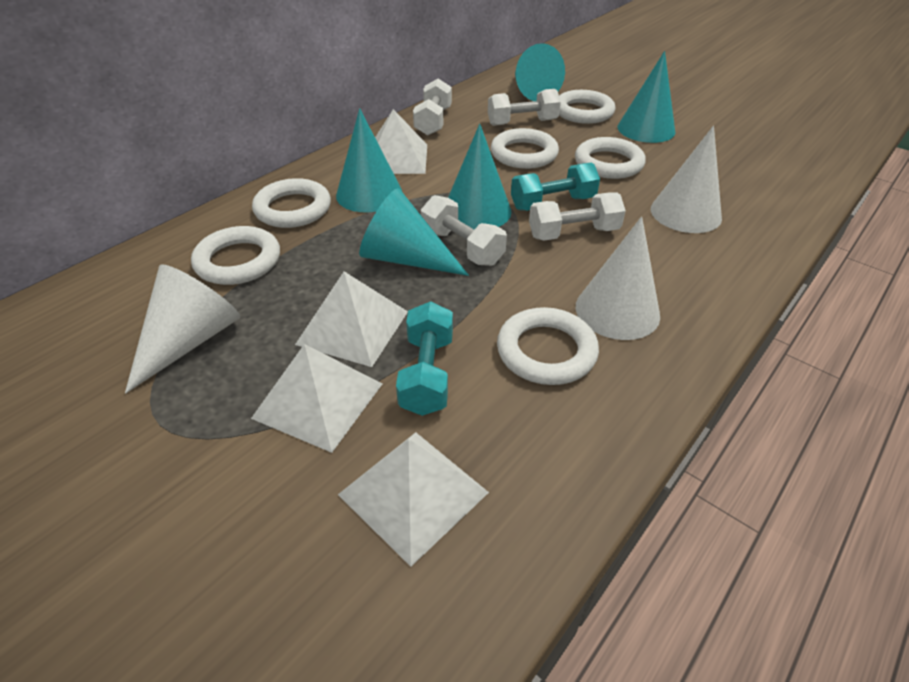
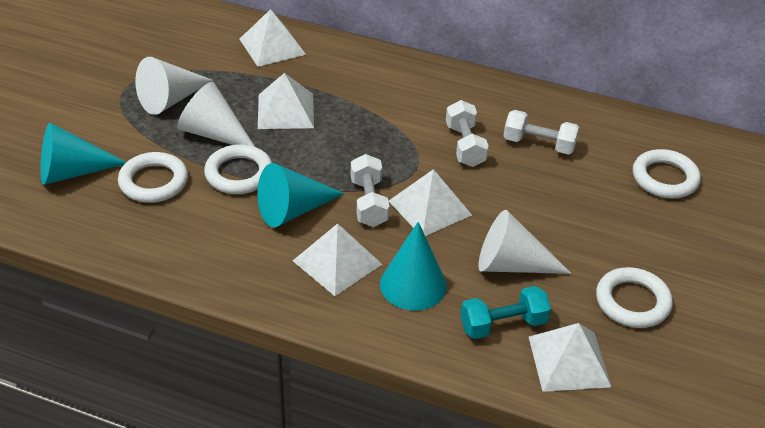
turquoise cone: 5 -> 3
turquoise dumbbell: 2 -> 1
white dumbbell: 4 -> 3
white pyramid: 4 -> 5
white ring: 6 -> 4

